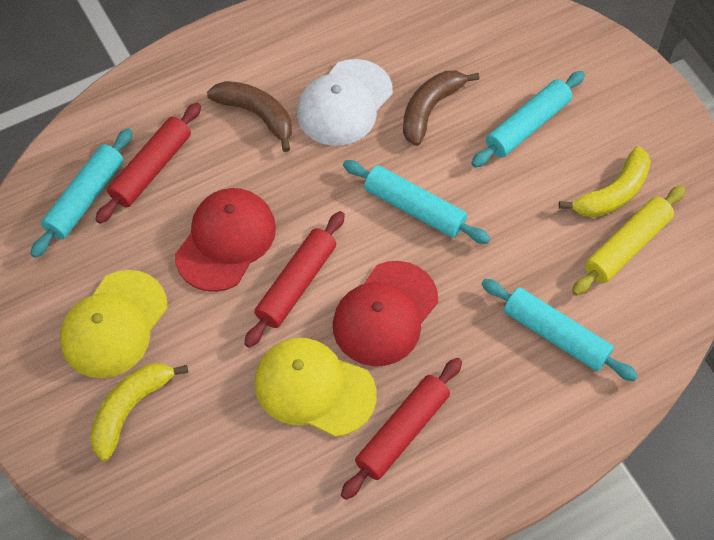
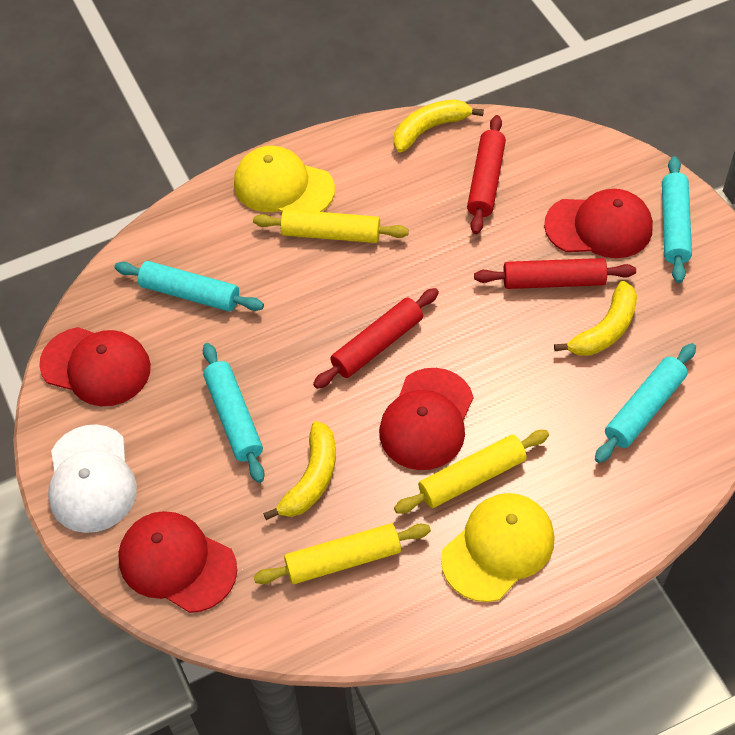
brown banana: 2 -> 0
red cap: 2 -> 4
yellow banana: 2 -> 3
yellow rolling pin: 1 -> 3

